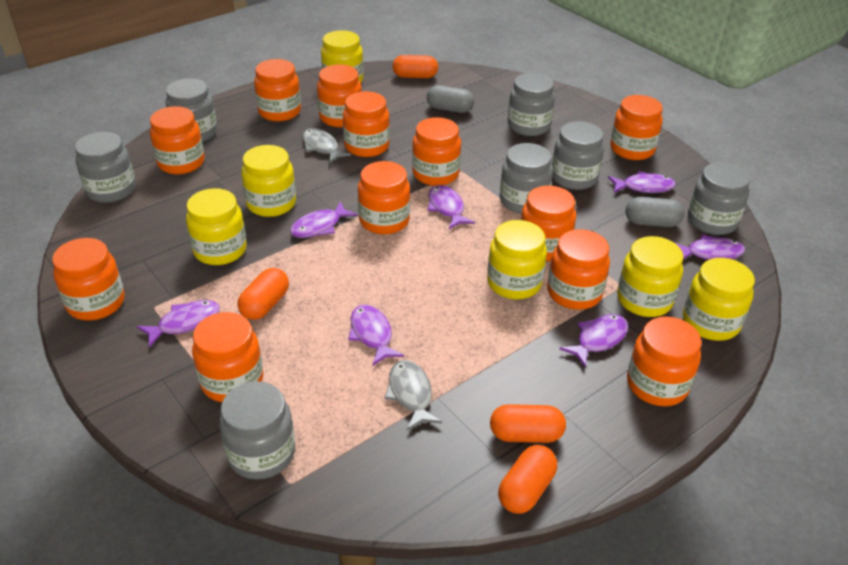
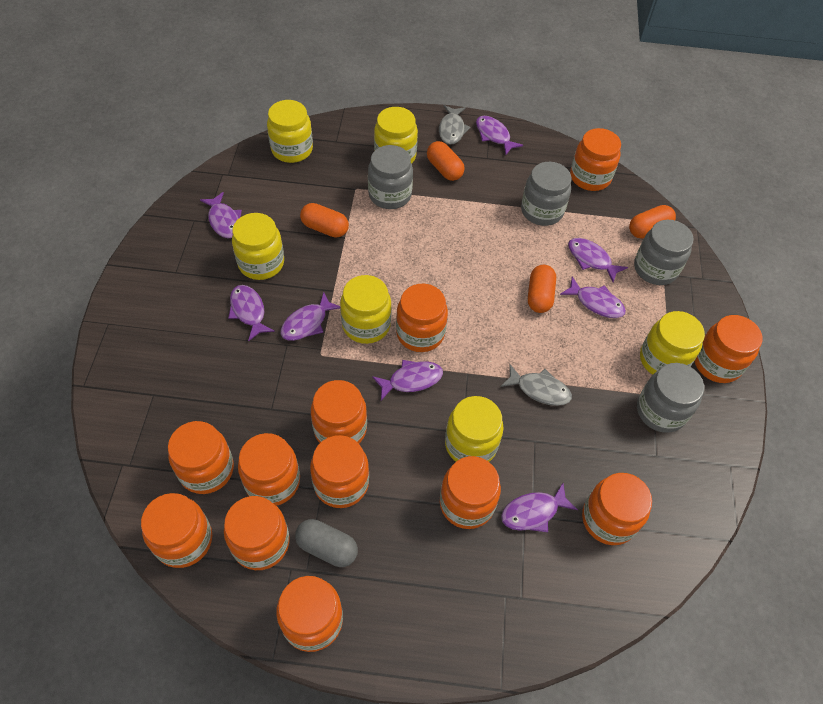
grey capsule: 2 -> 1
grey jar: 7 -> 4
purple fish: 7 -> 8

